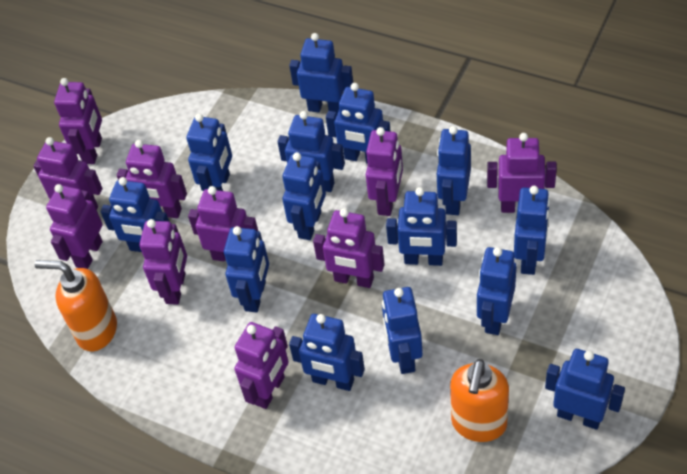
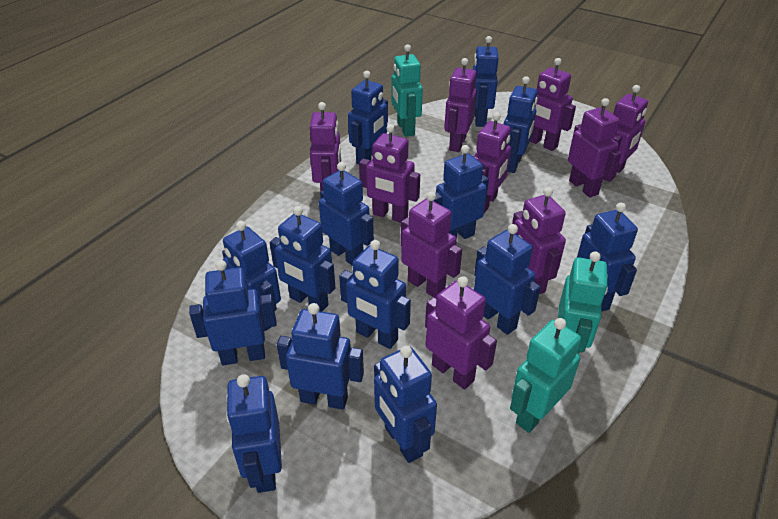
orange soap dispenser: 2 -> 0
turquoise robot: 0 -> 3

